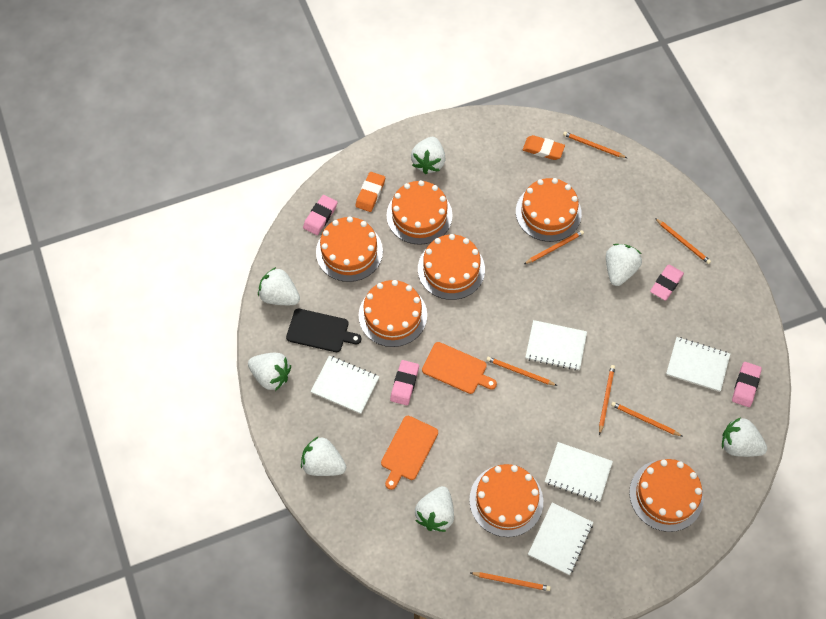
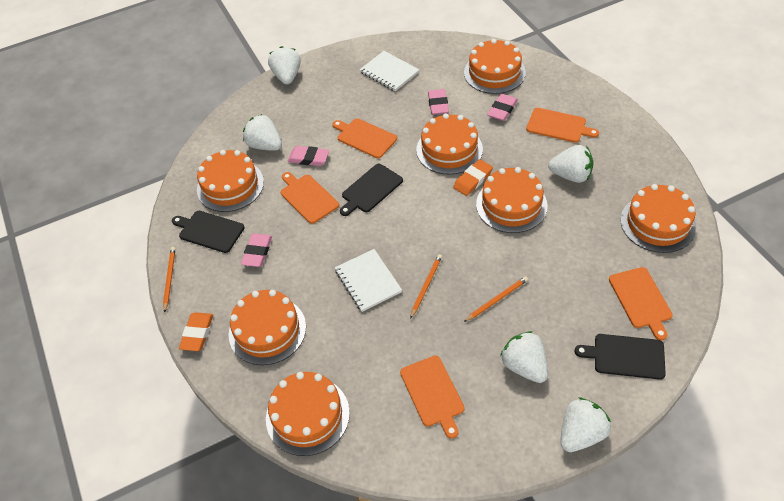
black cutting board: 1 -> 3
orange cutting board: 2 -> 5
orange pencil: 7 -> 3
white notebook: 5 -> 2
white strawberry: 7 -> 5

